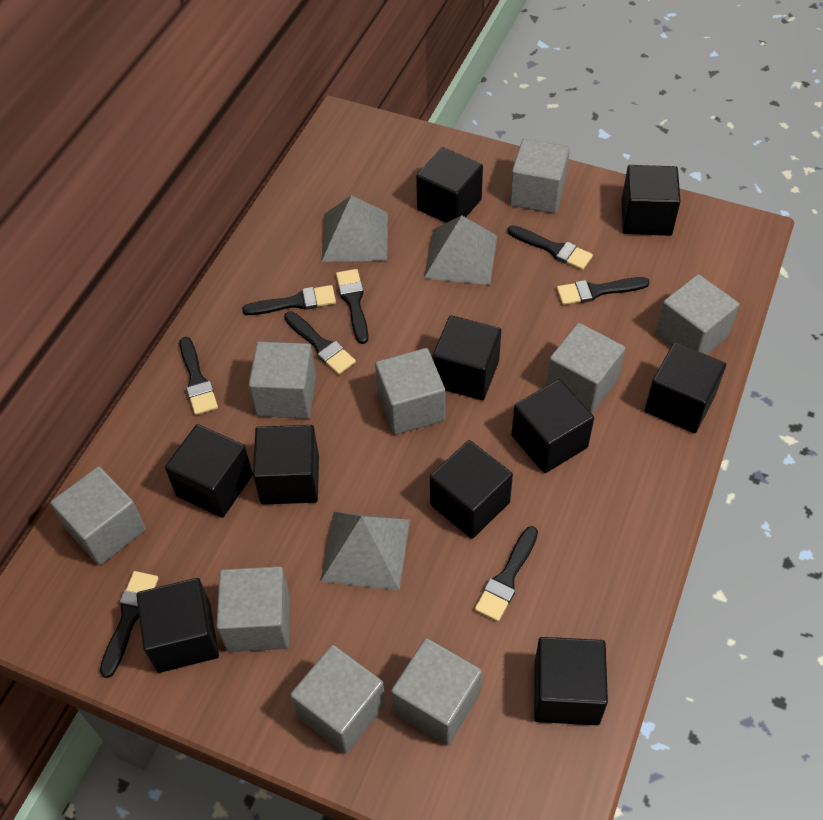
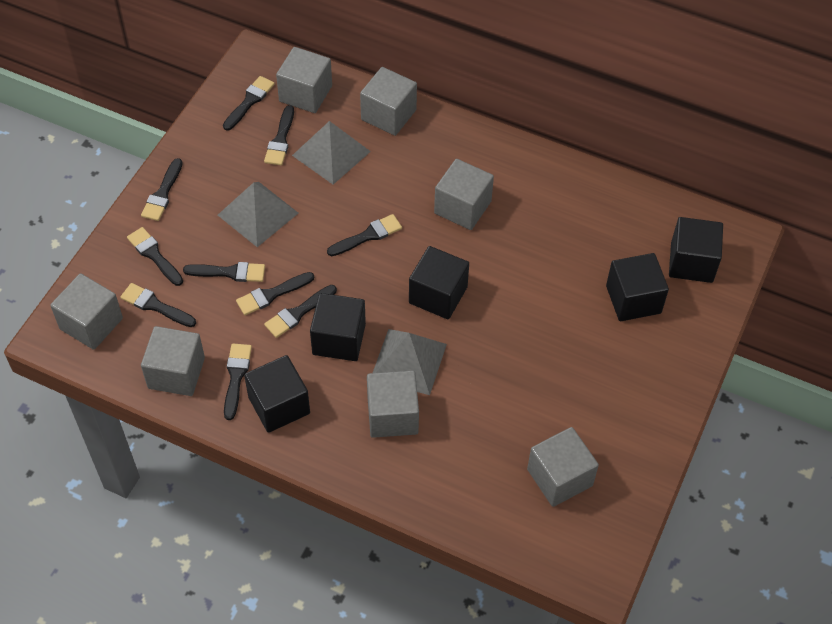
black brush: 8 -> 10
black cube: 10 -> 5
grey cube: 9 -> 7

